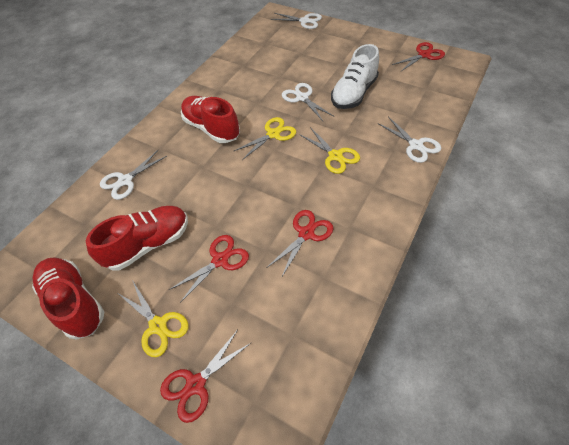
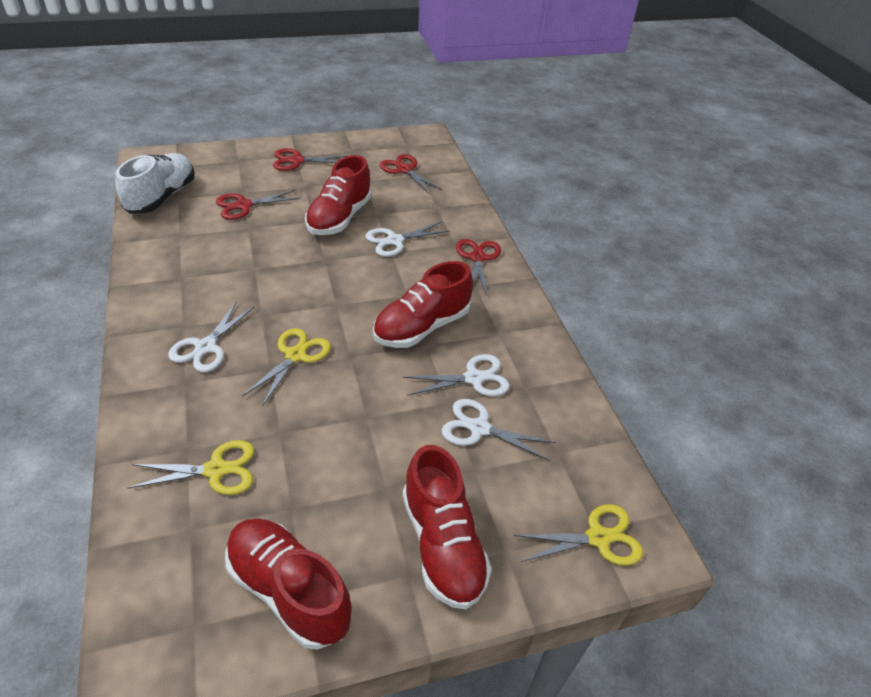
red shoe: 3 -> 4

